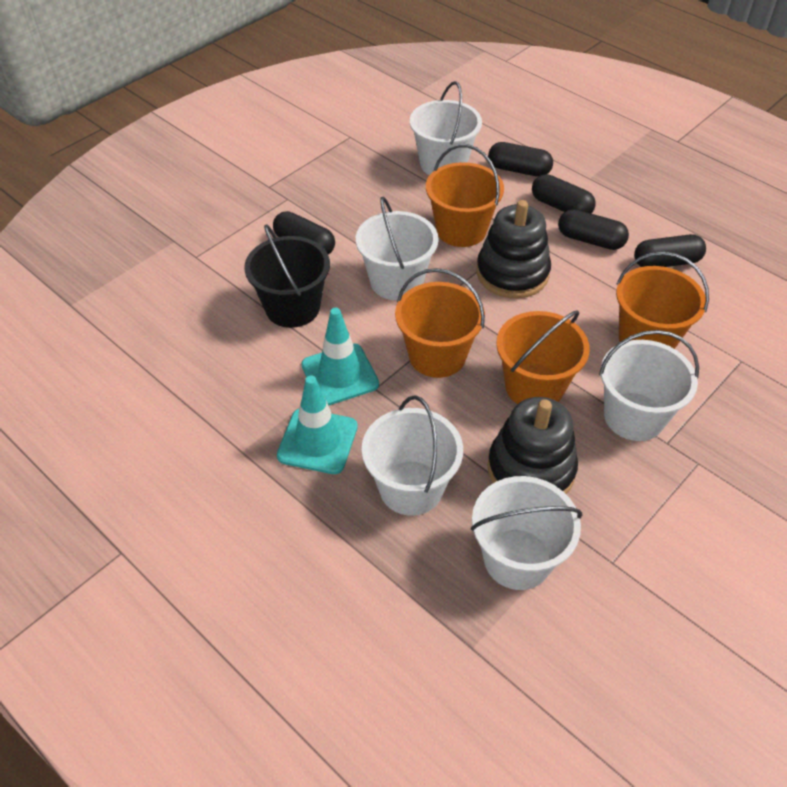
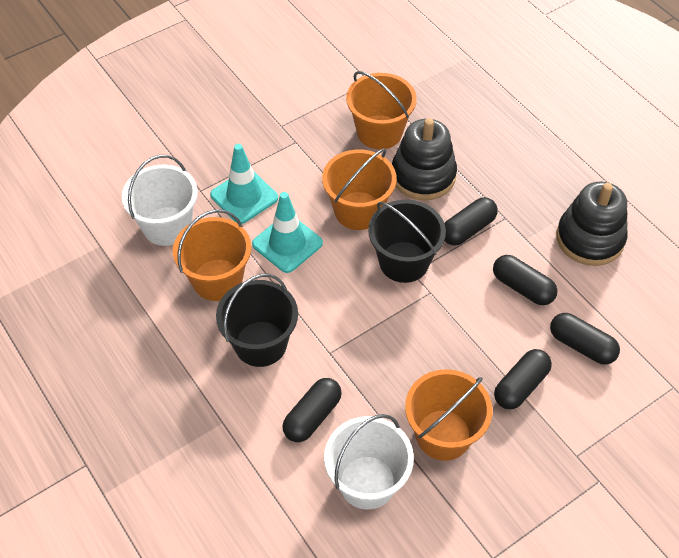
black bucket: 1 -> 2
white bucket: 5 -> 2

